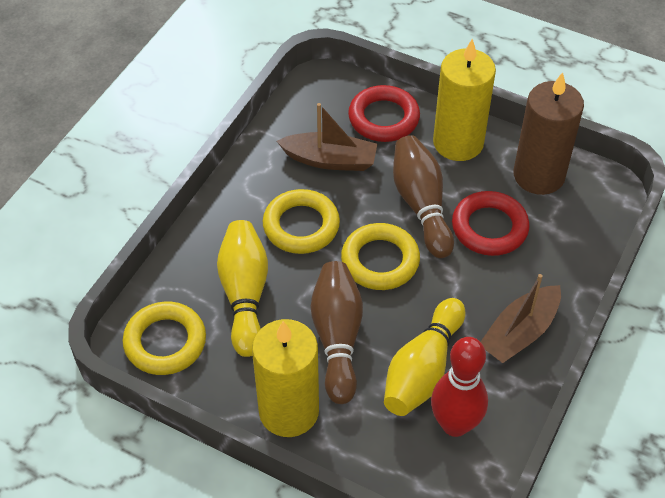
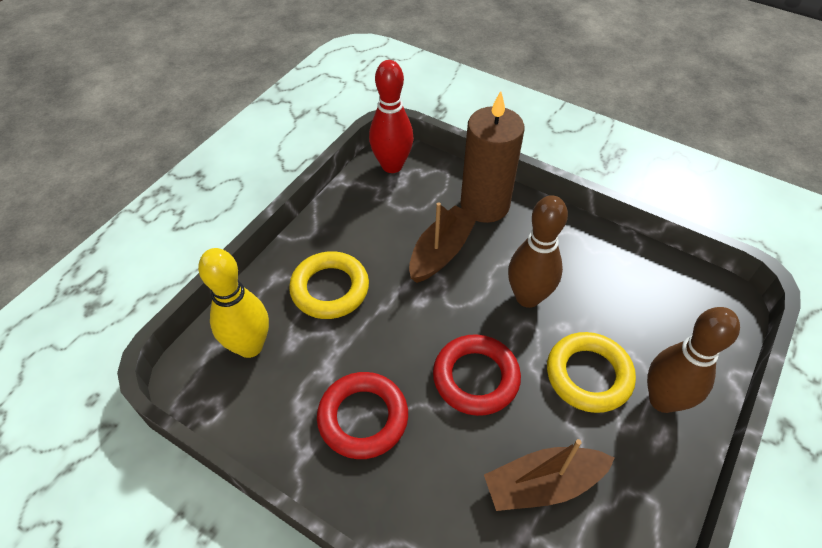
yellow bowling pin: 2 -> 1
yellow candle: 2 -> 0
yellow ring: 3 -> 2

